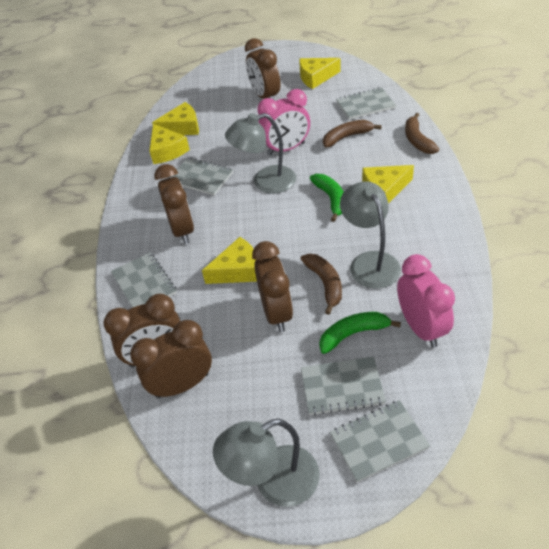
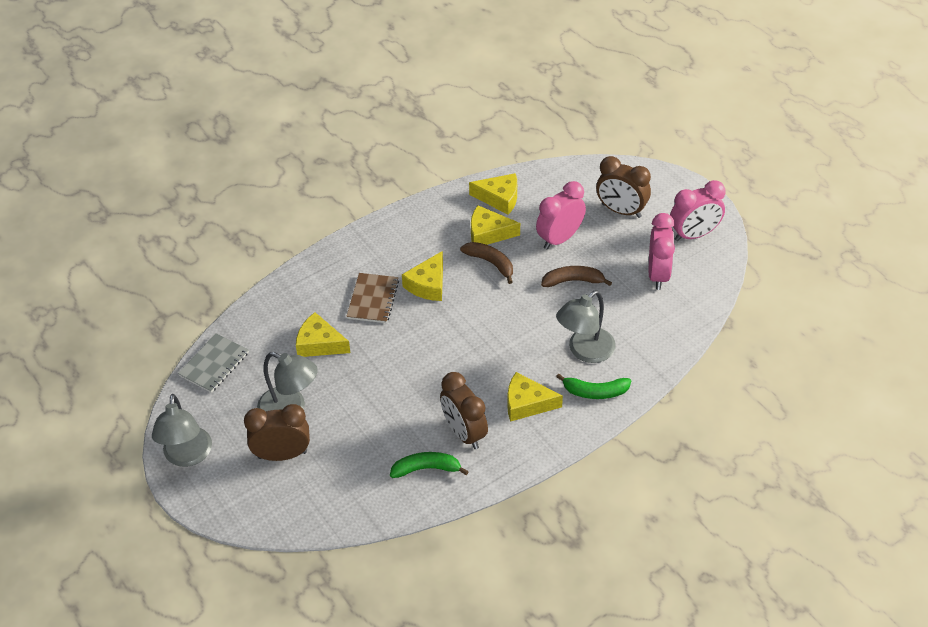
brown banana: 3 -> 2
brown clock: 5 -> 3
brown notebook: 0 -> 1
grey notebook: 5 -> 1
pink clock: 2 -> 3

